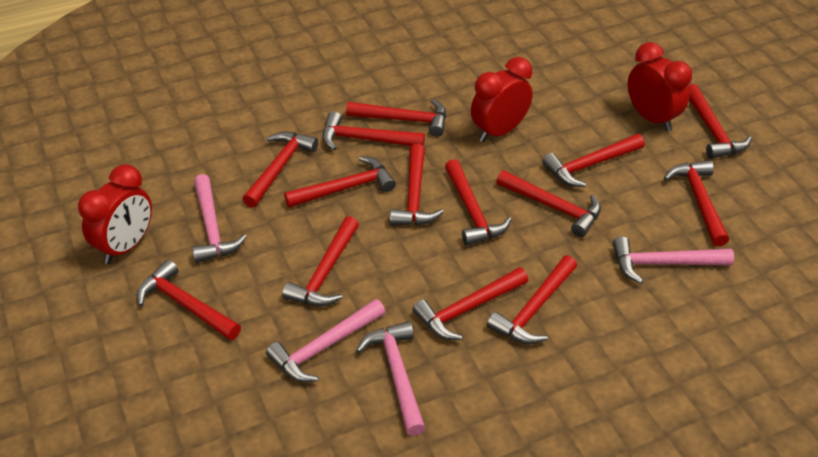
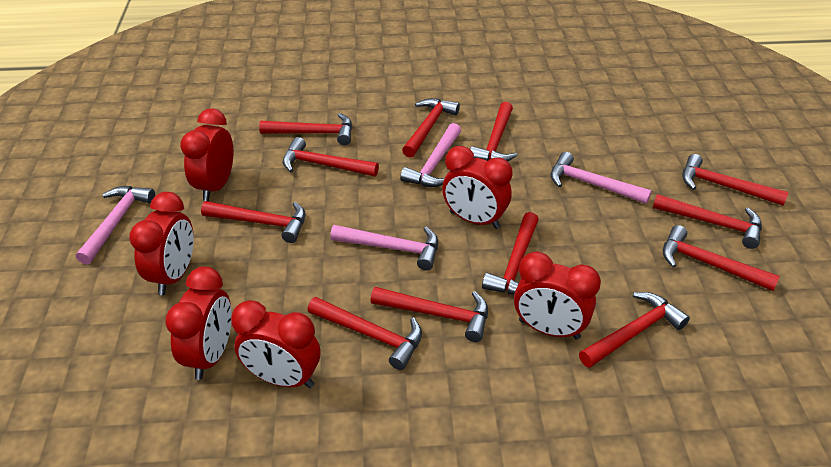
red clock: 3 -> 6
red hammer: 14 -> 12

